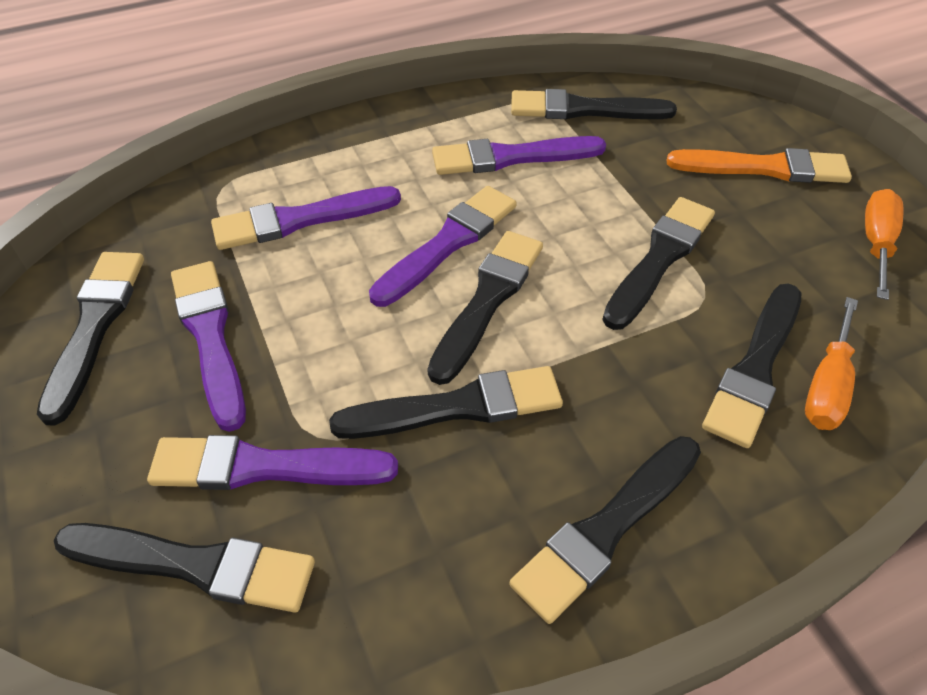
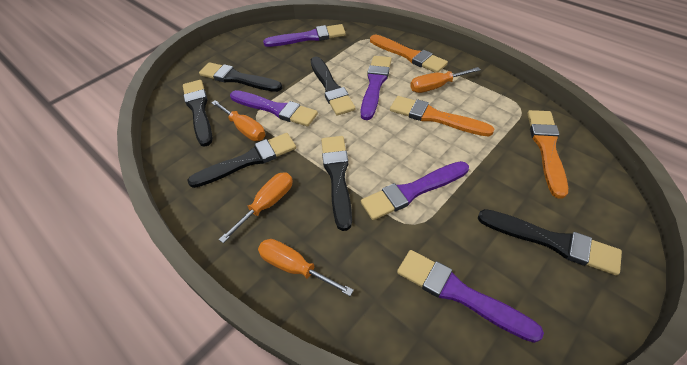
black brush: 8 -> 6
orange brush: 1 -> 3
orange screwdriver: 2 -> 4

